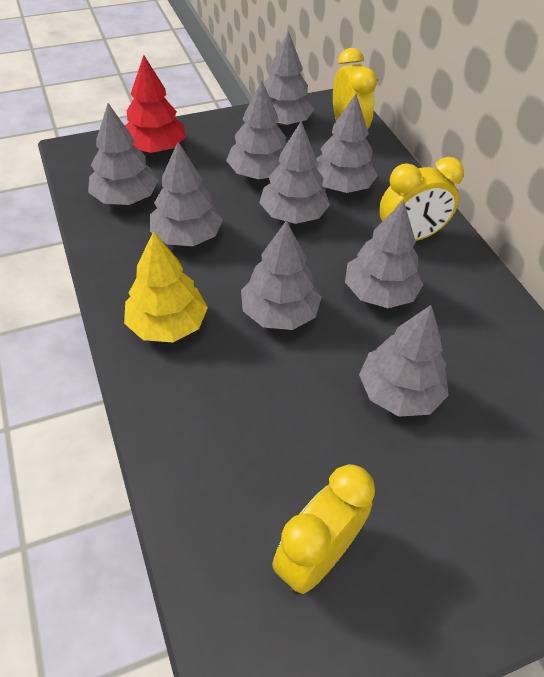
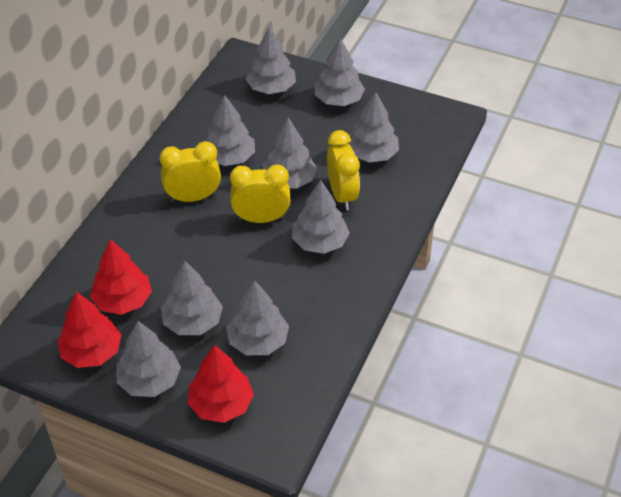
red tree: 1 -> 3
yellow tree: 1 -> 0

